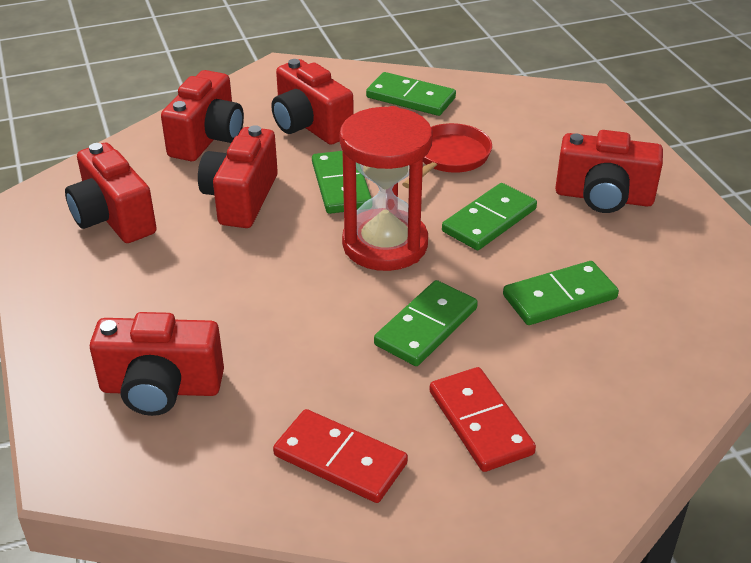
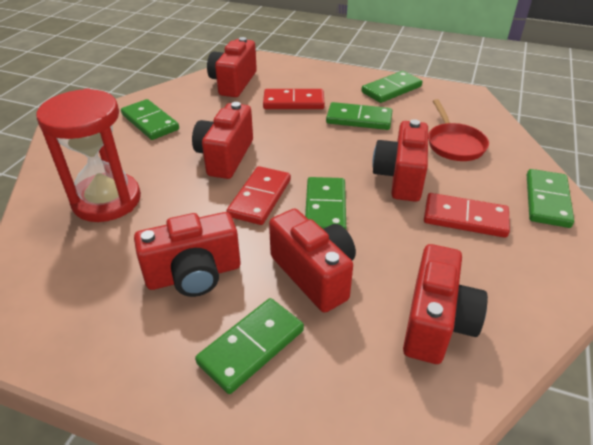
green domino: 5 -> 6
red domino: 2 -> 3

